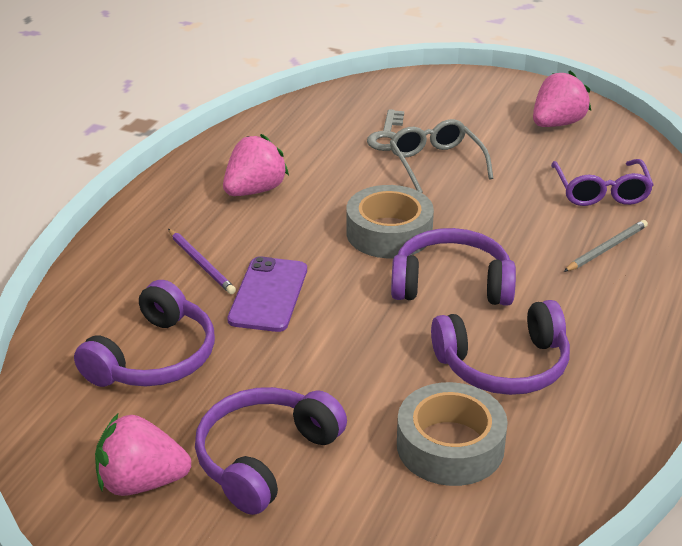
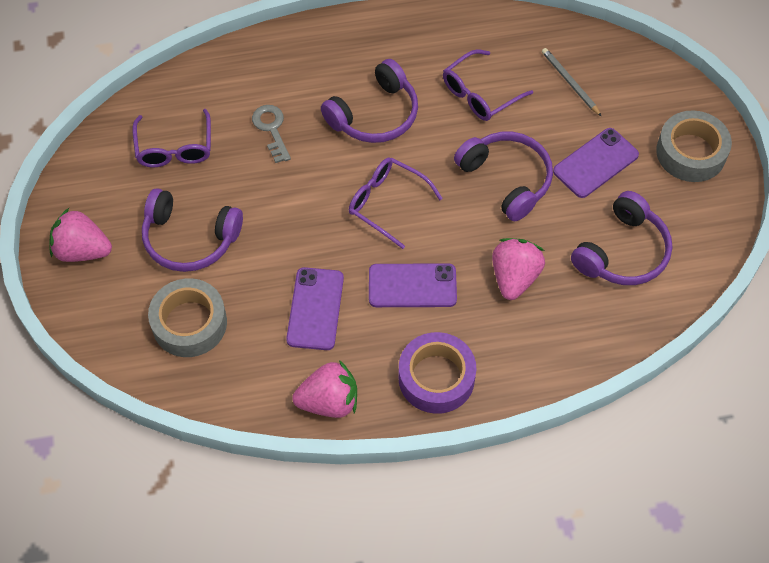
grey glasses: 1 -> 0
purple glasses: 1 -> 3
purple pencil: 1 -> 0
purple phone: 1 -> 3
purple tape: 0 -> 1

